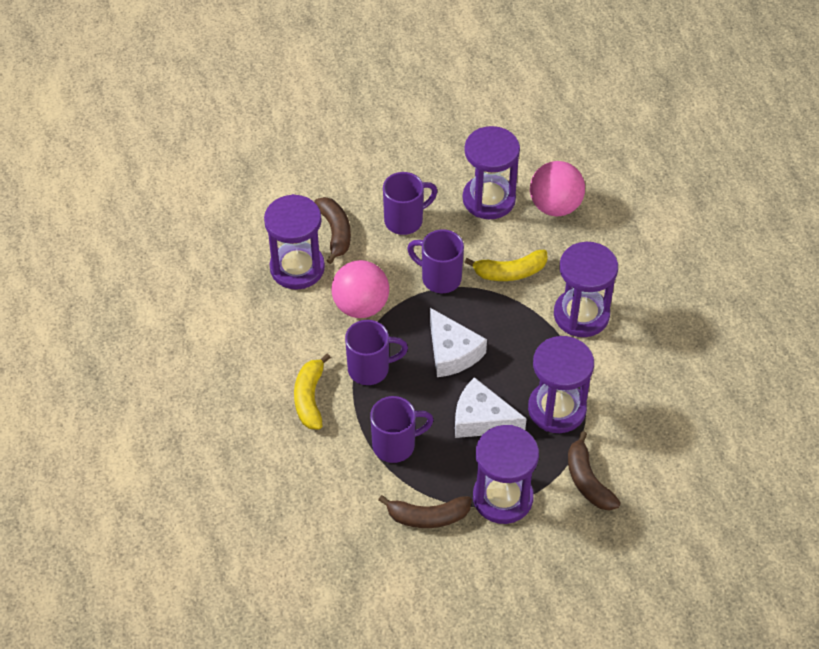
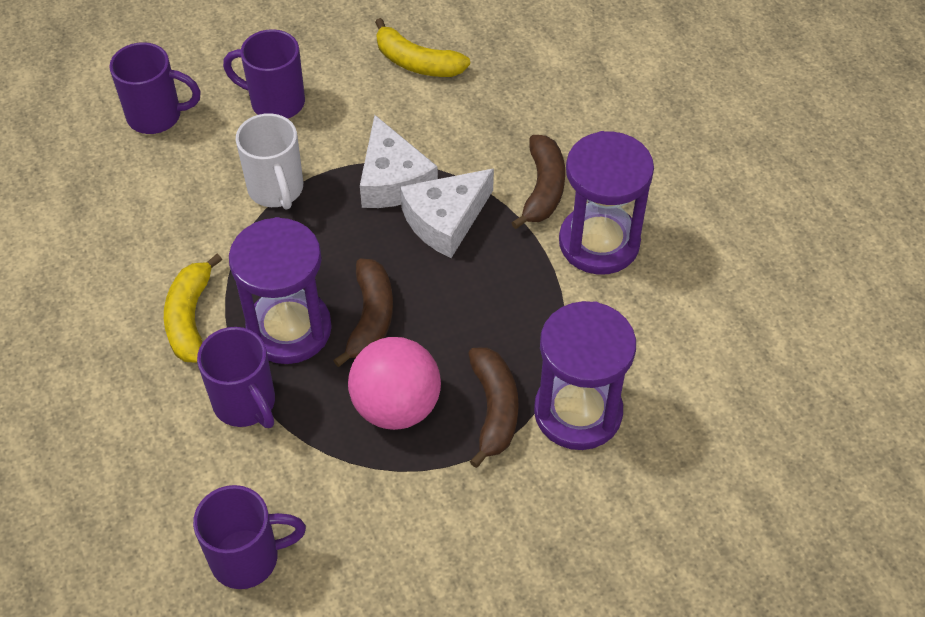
pink ball: 2 -> 1
purple hourglass: 5 -> 3
white mug: 0 -> 1

